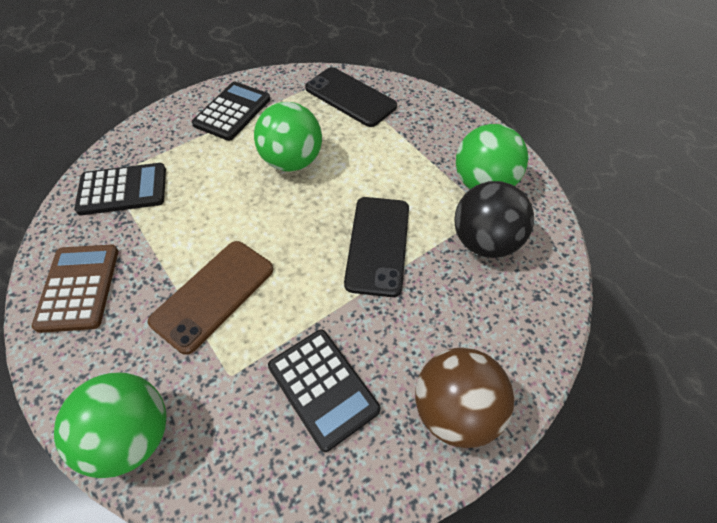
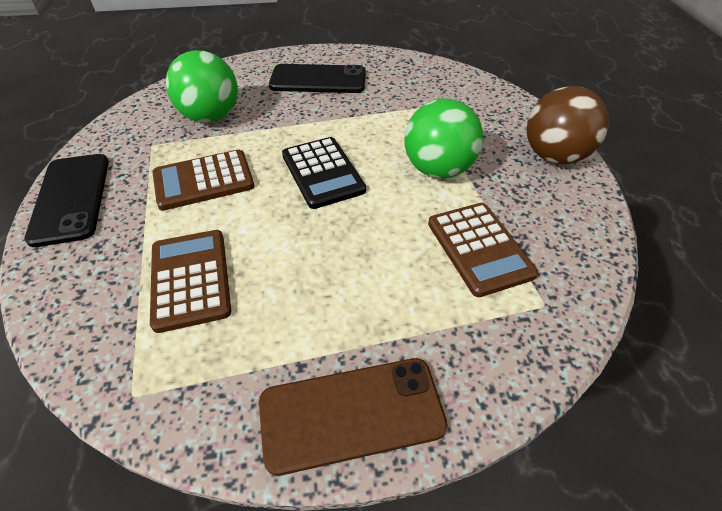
black ball: 1 -> 0
black calculator: 3 -> 1
brown calculator: 1 -> 3
green ball: 3 -> 2

